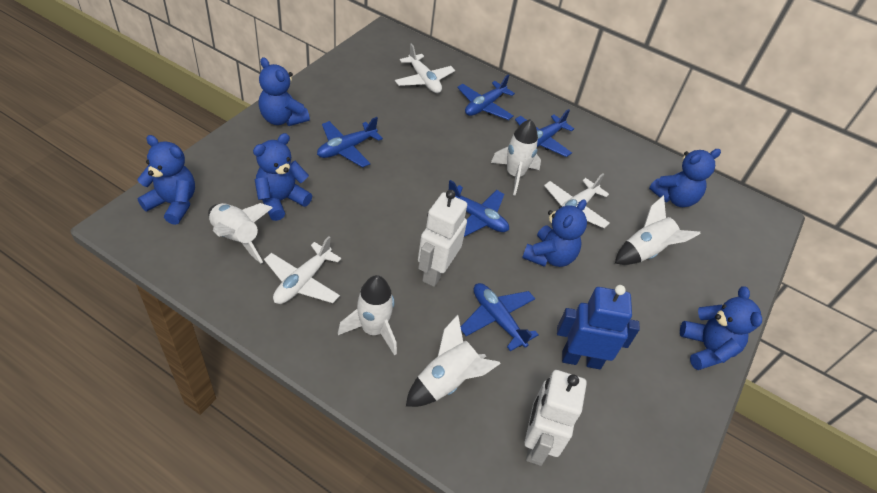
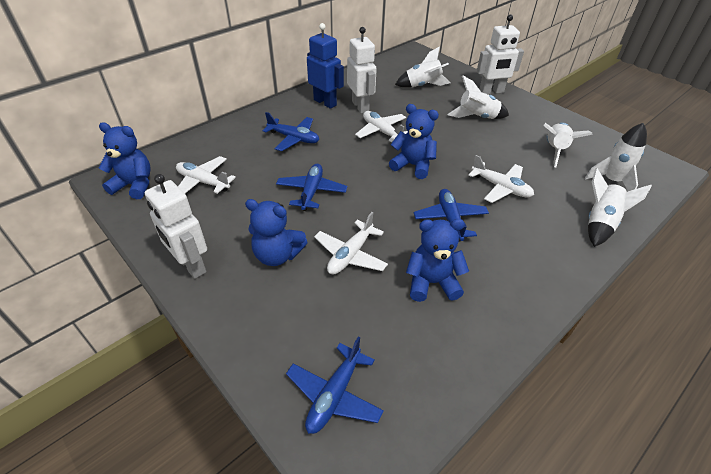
blue plane: 5 -> 4
blue teddy bear: 6 -> 4
white plane: 3 -> 4
white robot: 2 -> 3

